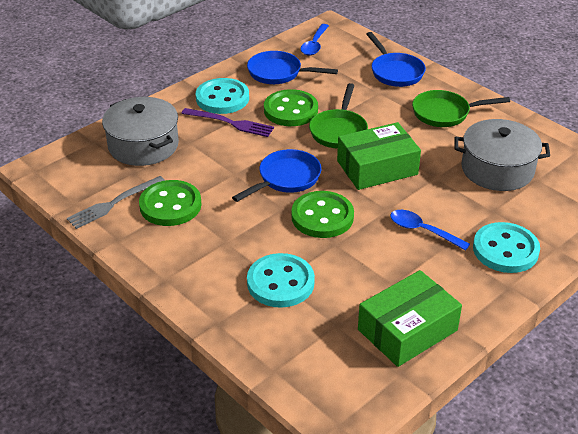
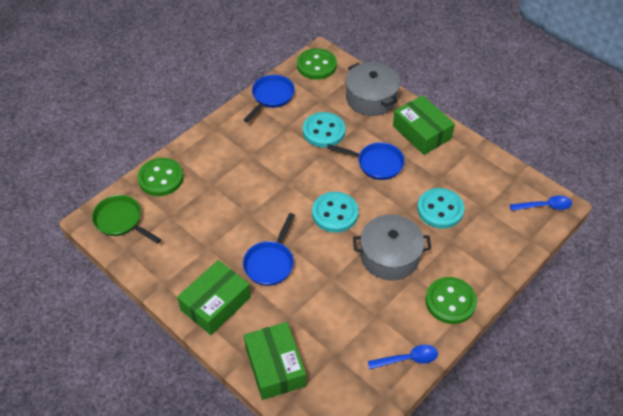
green box: 2 -> 3
green pan: 2 -> 1
grey fork: 1 -> 0
purple fork: 1 -> 0

